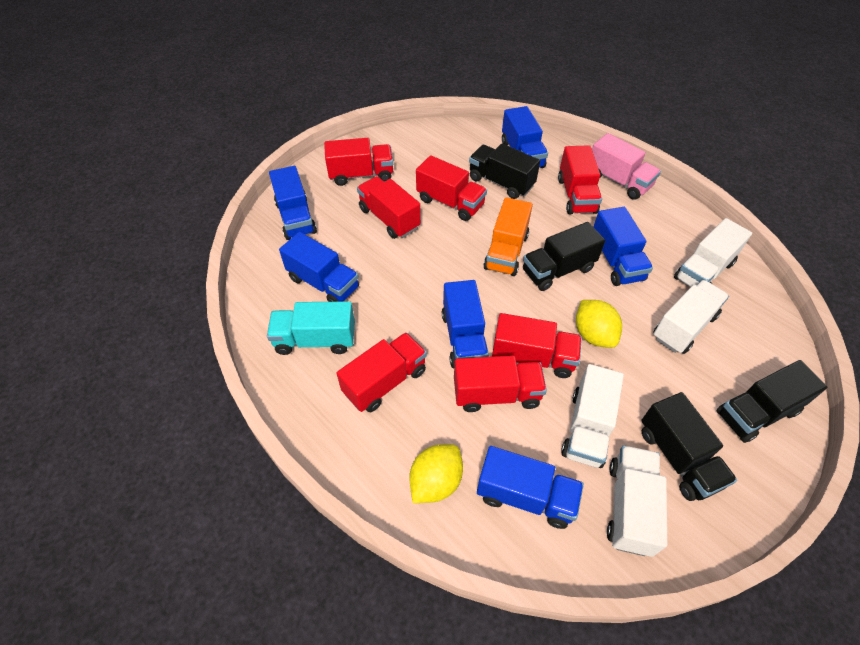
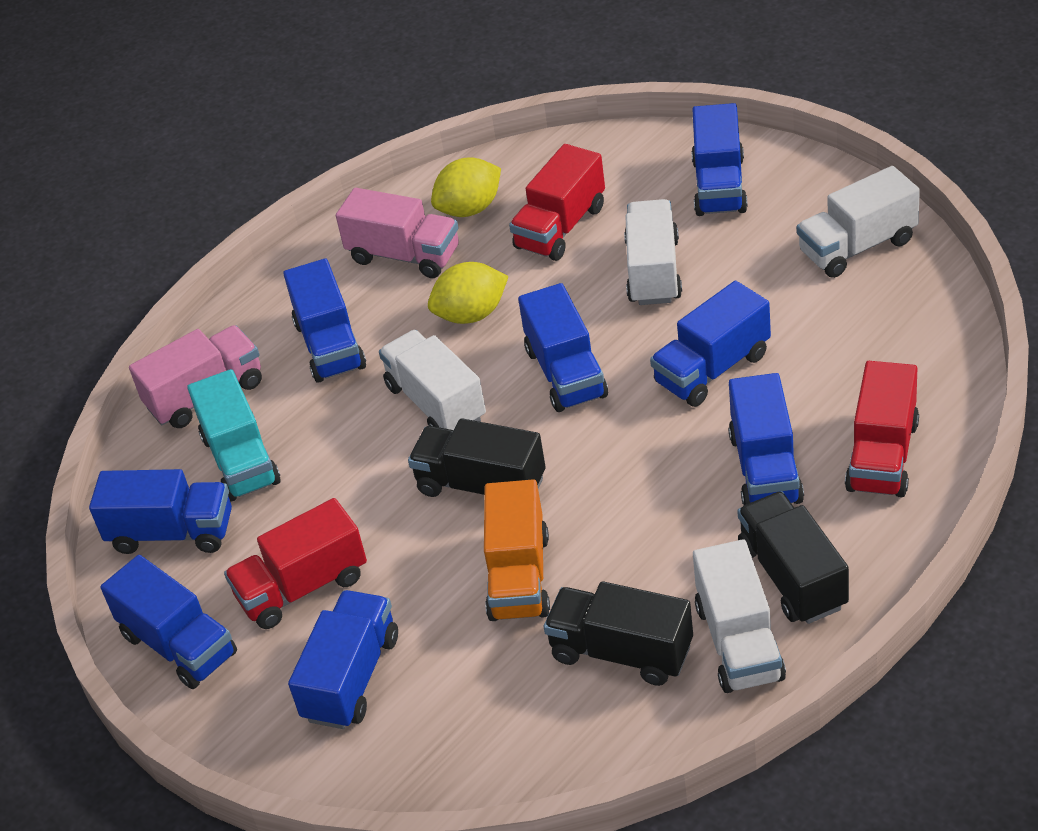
black truck: 4 -> 3
blue truck: 6 -> 8
pink truck: 1 -> 2
red truck: 7 -> 3

